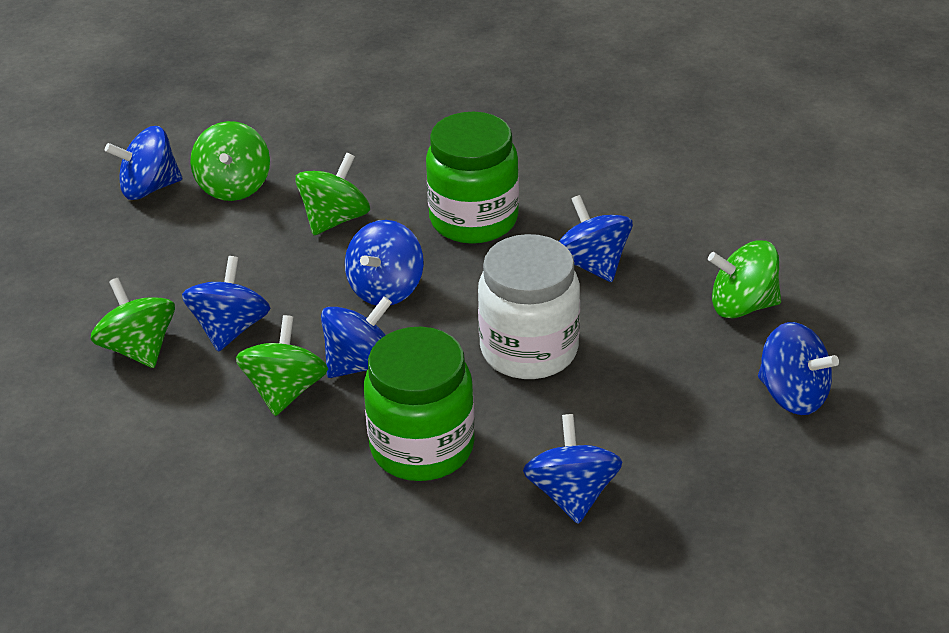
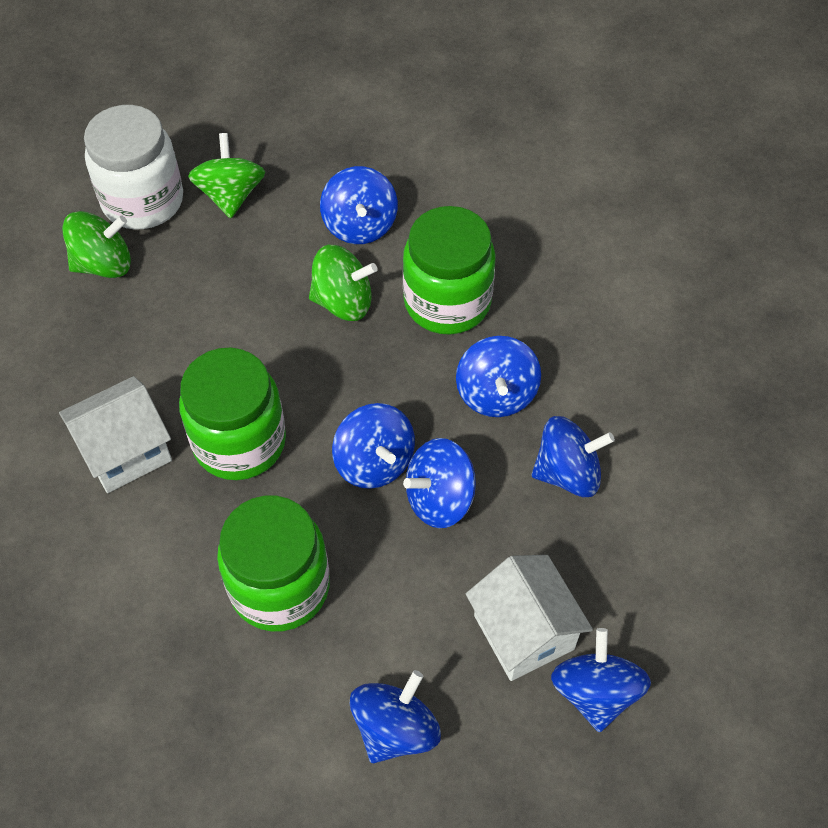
green jar: 2 -> 3
green spinning top: 5 -> 3
white house: 0 -> 2

